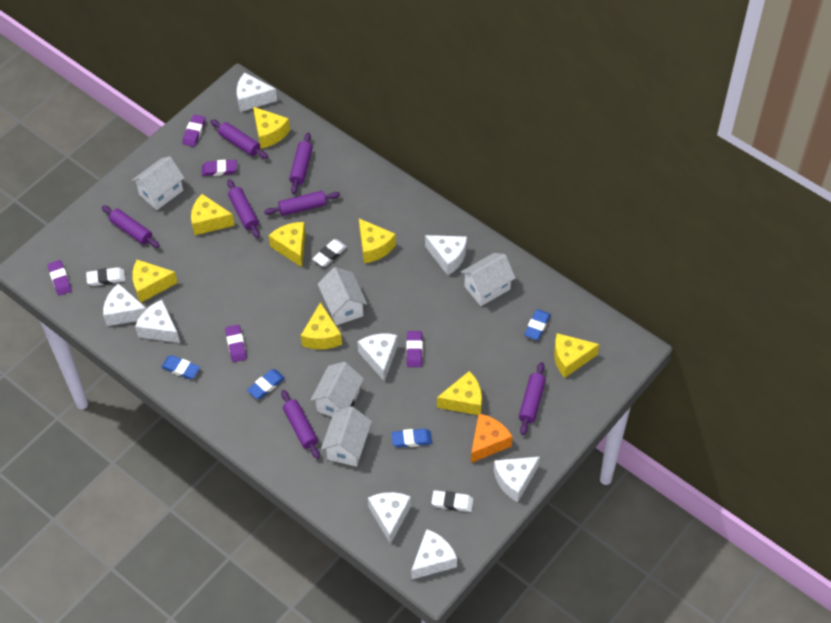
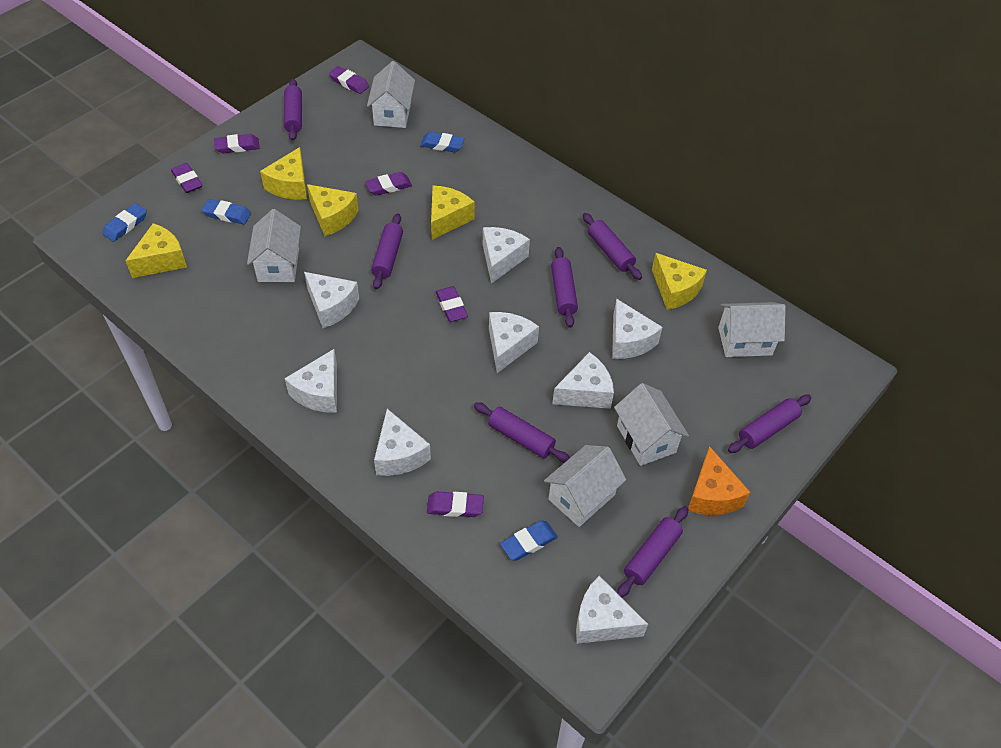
purple eraser: 5 -> 6
white eraser: 3 -> 0
yellow cheese: 8 -> 5

